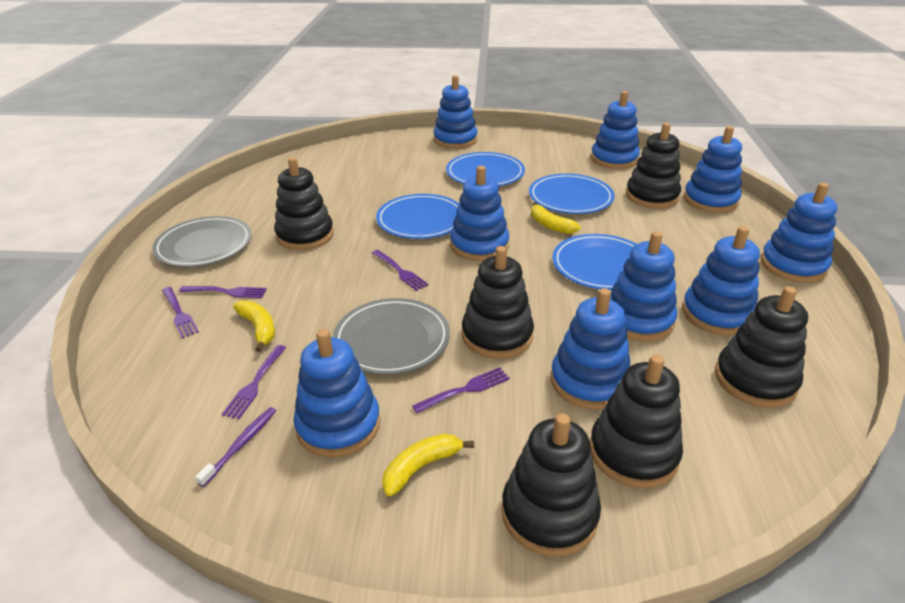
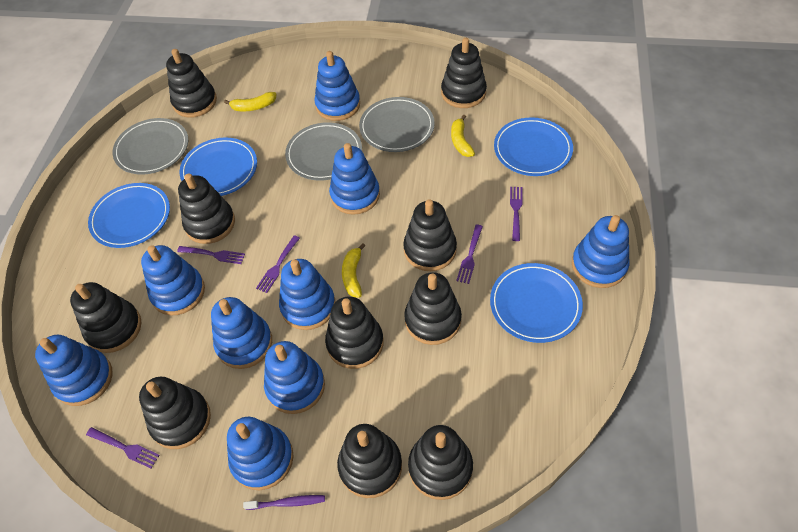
black stacking toy: 6 -> 10
grey plate: 2 -> 3

